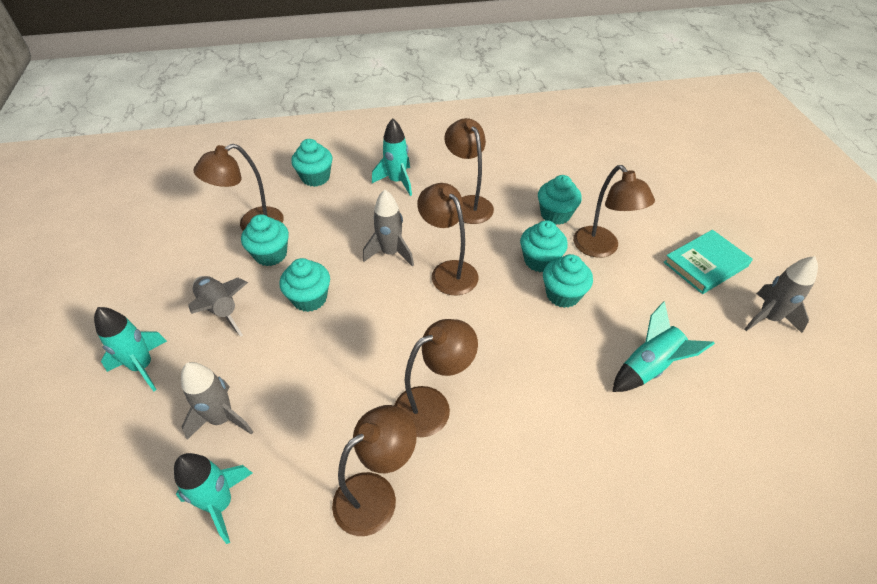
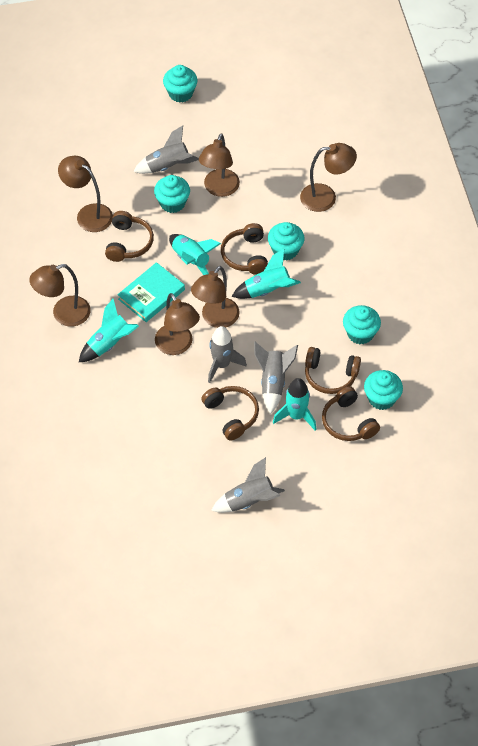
brown headphones: 0 -> 5
turquoise cupcake: 6 -> 5

